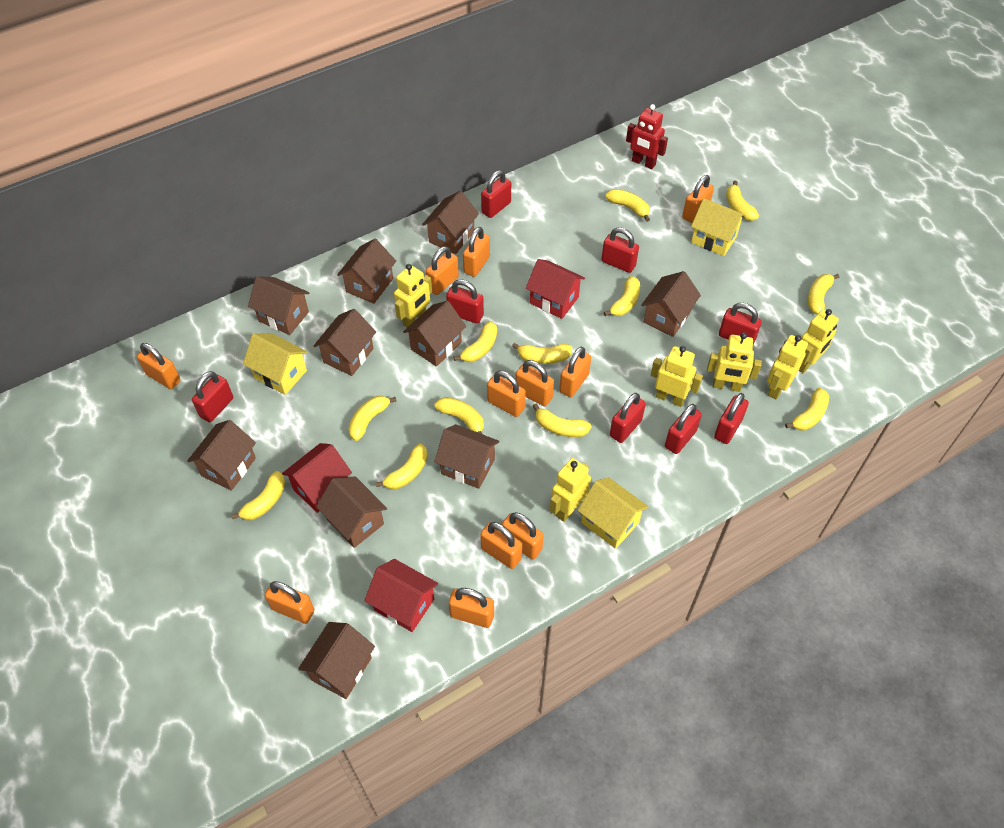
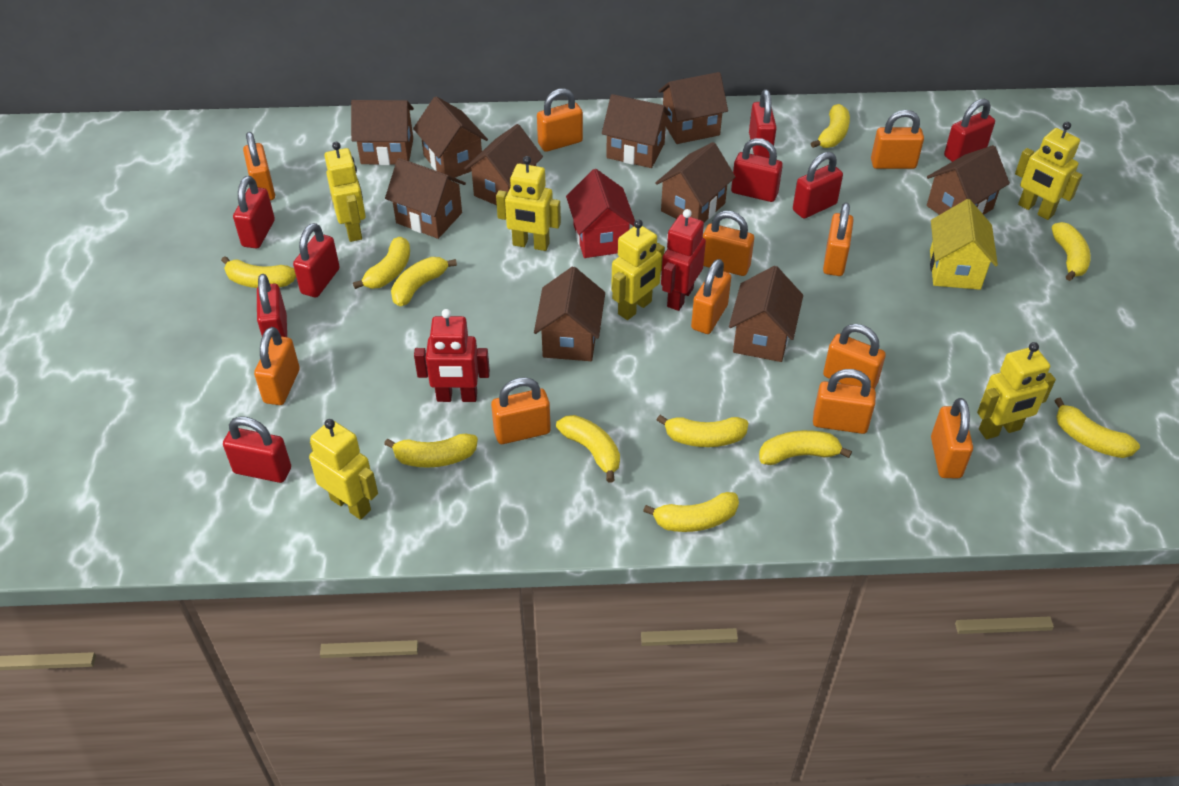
red house: 3 -> 1
red robot: 1 -> 2
yellow banana: 12 -> 11
yellow house: 3 -> 1

